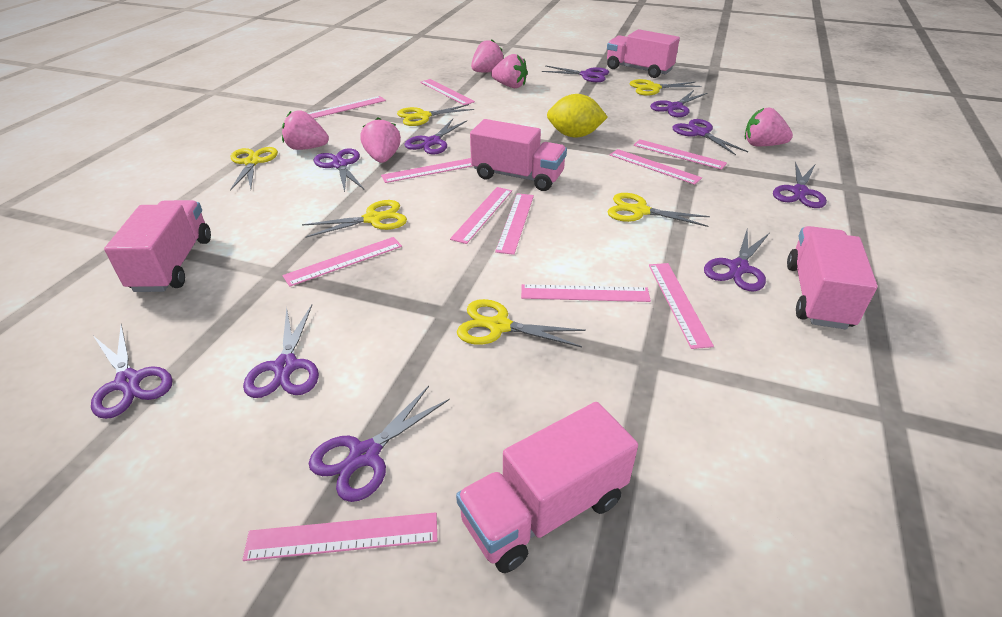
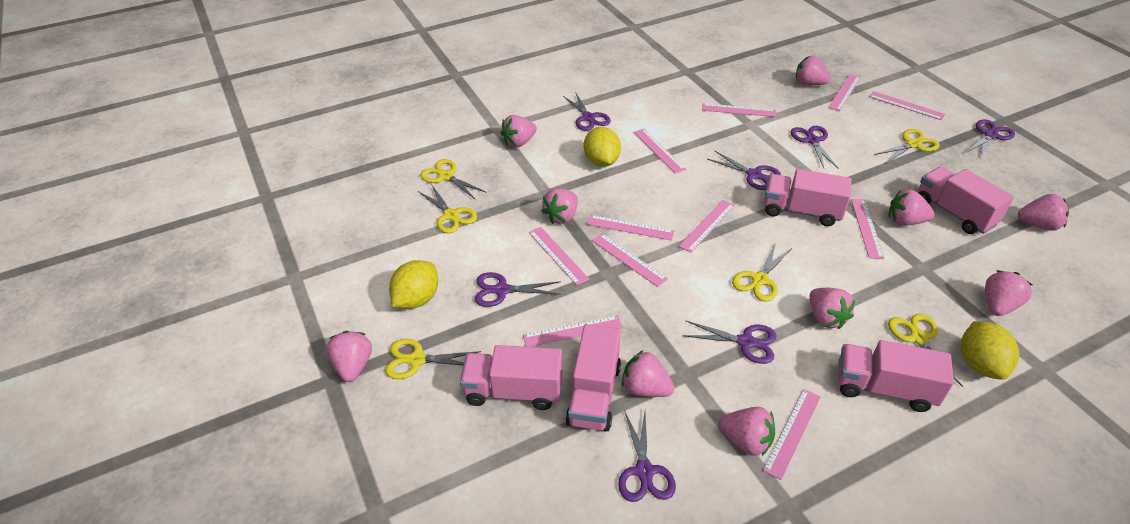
pink strawberry: 5 -> 10
purple scissors: 10 -> 7
yellow lemon: 1 -> 3

